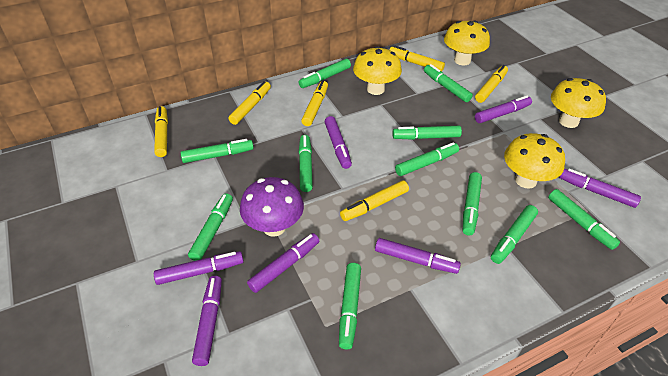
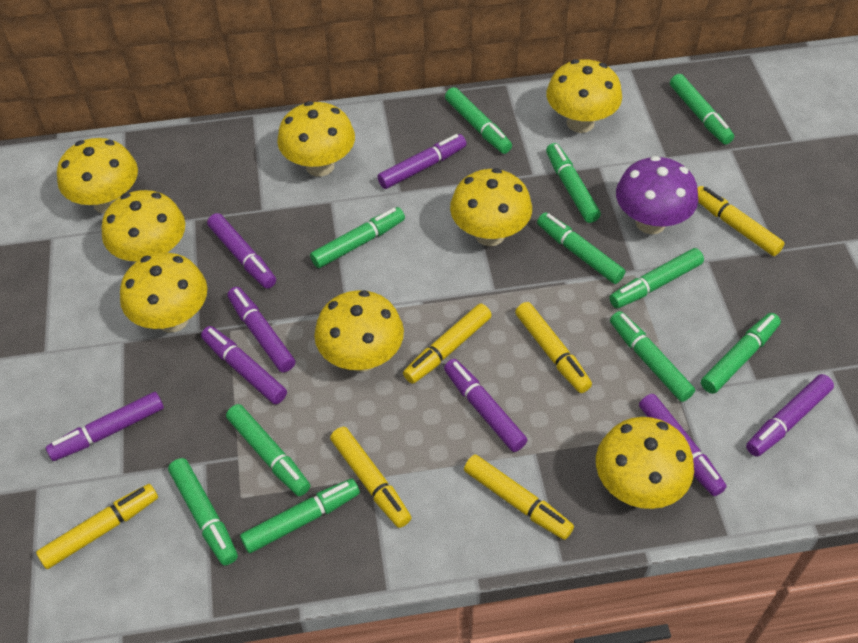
purple marker: 7 -> 8
yellow mushroom: 4 -> 8

